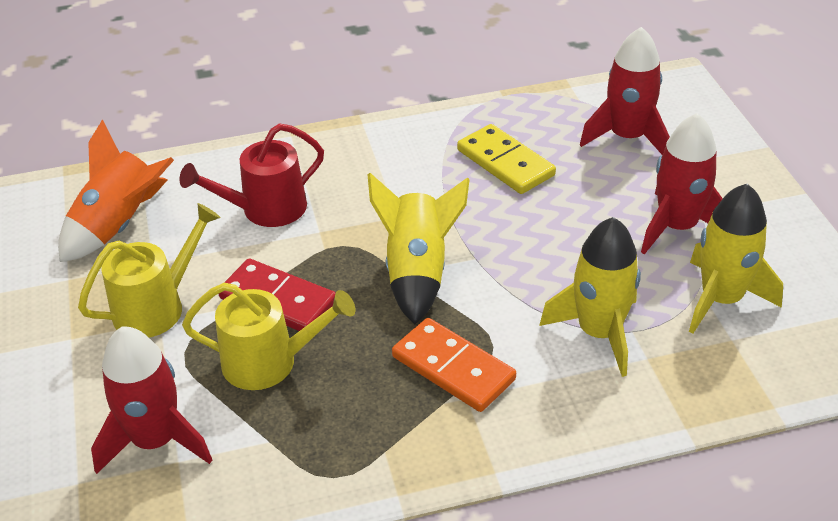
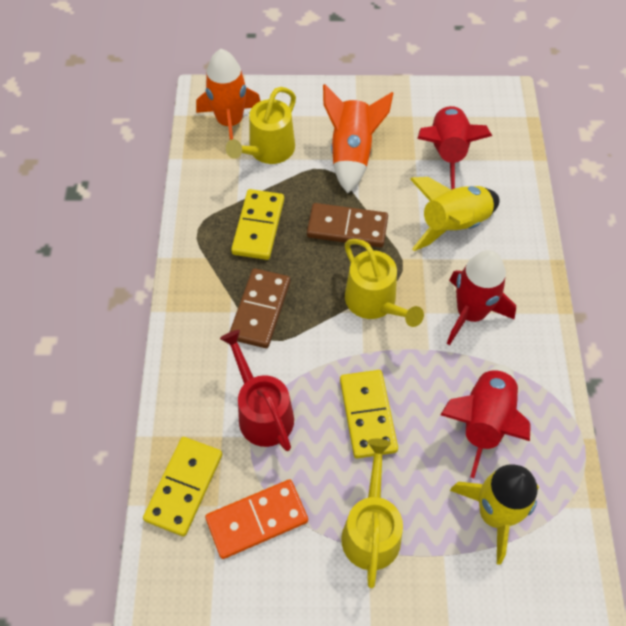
brown domino: 0 -> 2
orange rocket: 1 -> 2
red domino: 1 -> 0
yellow domino: 1 -> 3
yellow rocket: 3 -> 2
yellow watering can: 2 -> 3

